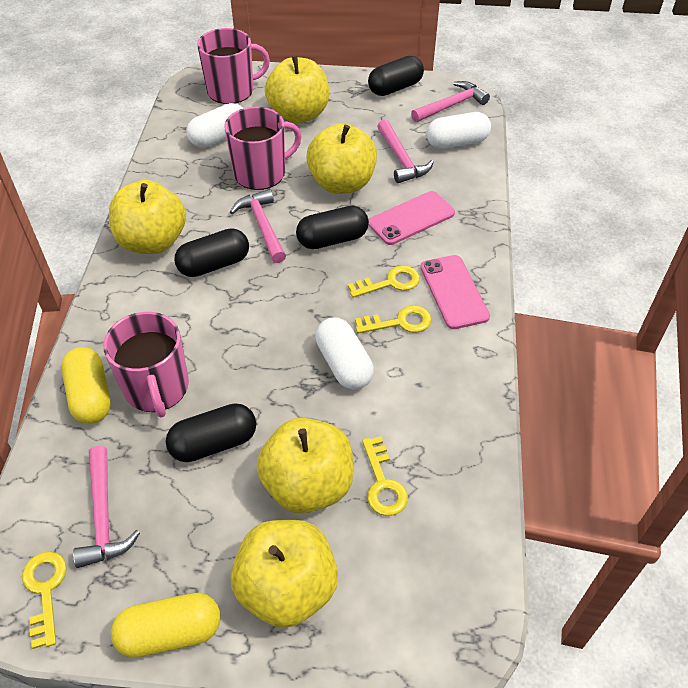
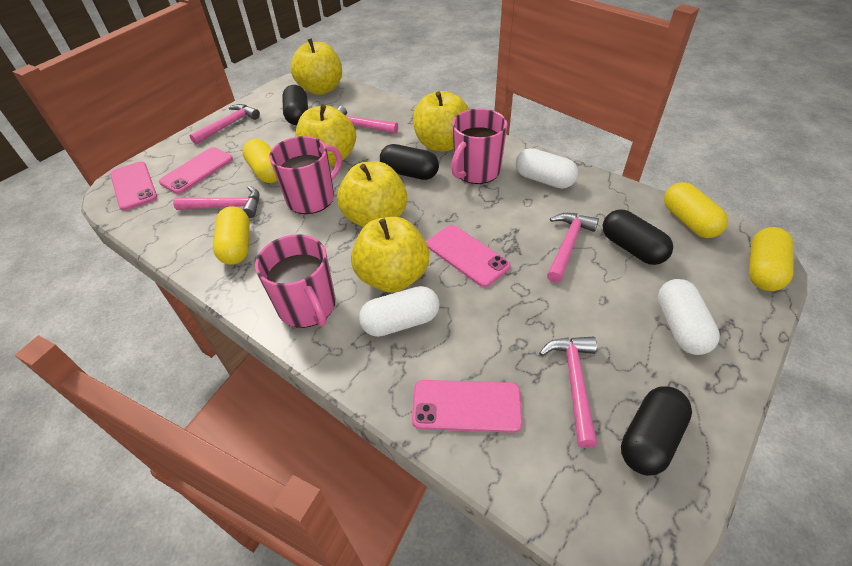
pink hammer: 4 -> 5
pink phone: 2 -> 4
yellow capsule: 2 -> 4
yellow key: 4 -> 0

